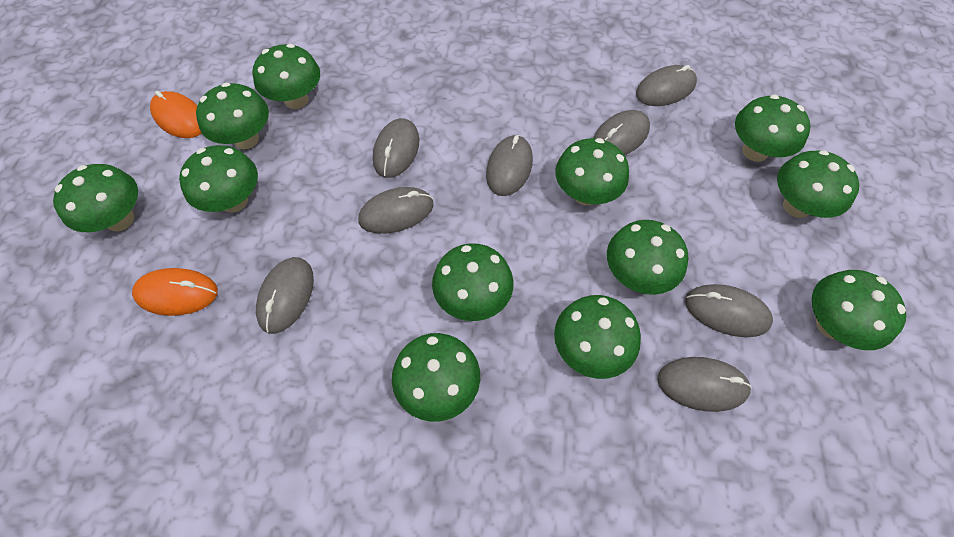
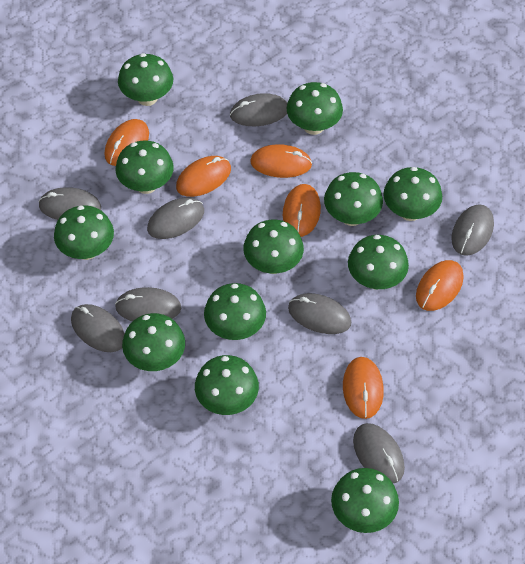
orange mouse: 2 -> 6

